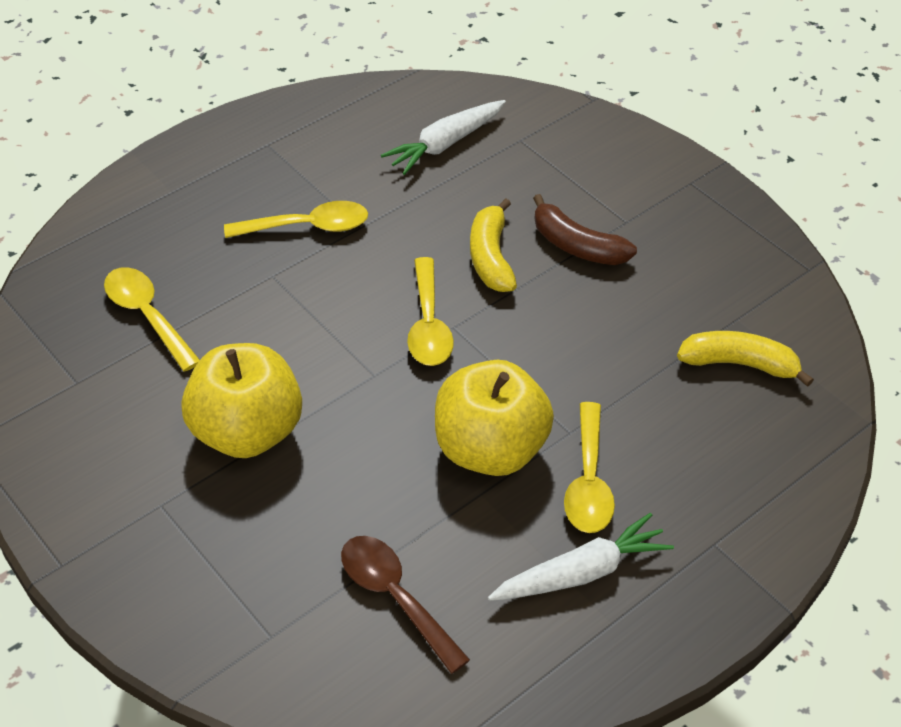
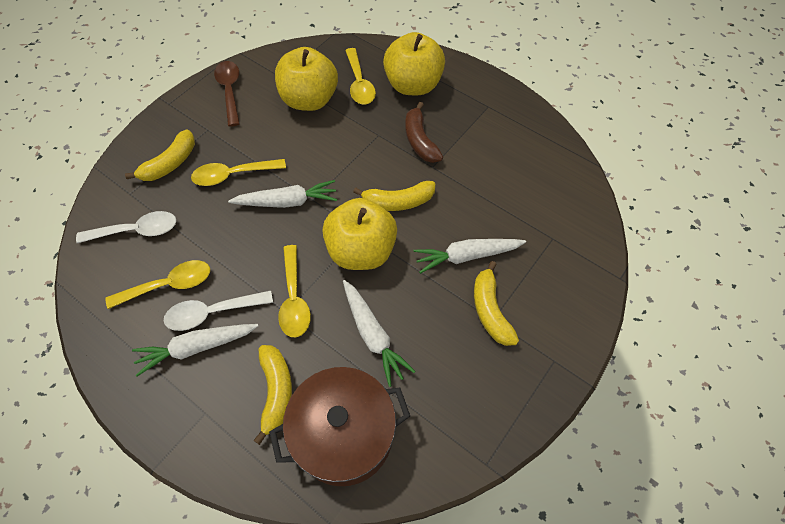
brown pot: 0 -> 1
white carrot: 2 -> 4
white spoon: 0 -> 2
yellow apple: 2 -> 3
yellow banana: 2 -> 4

